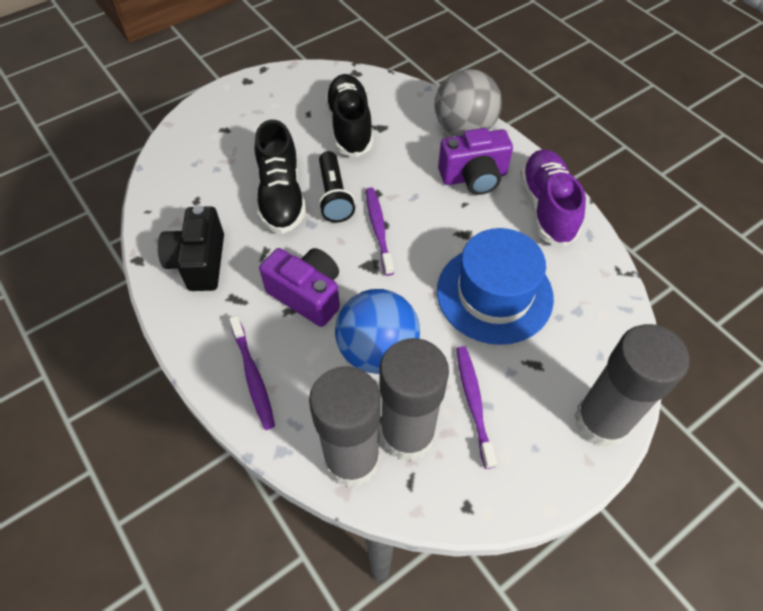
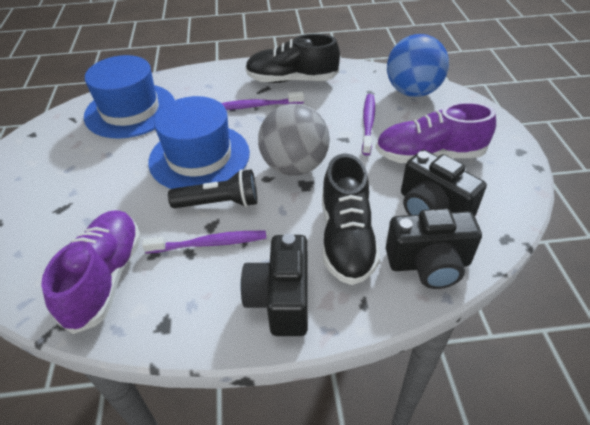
black camera: 1 -> 3
blue hat: 1 -> 2
grey glue stick: 3 -> 0
purple camera: 2 -> 0
purple shoe: 1 -> 2

